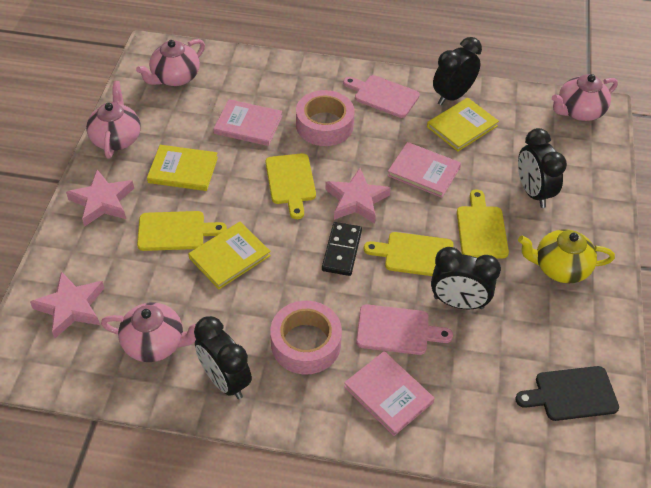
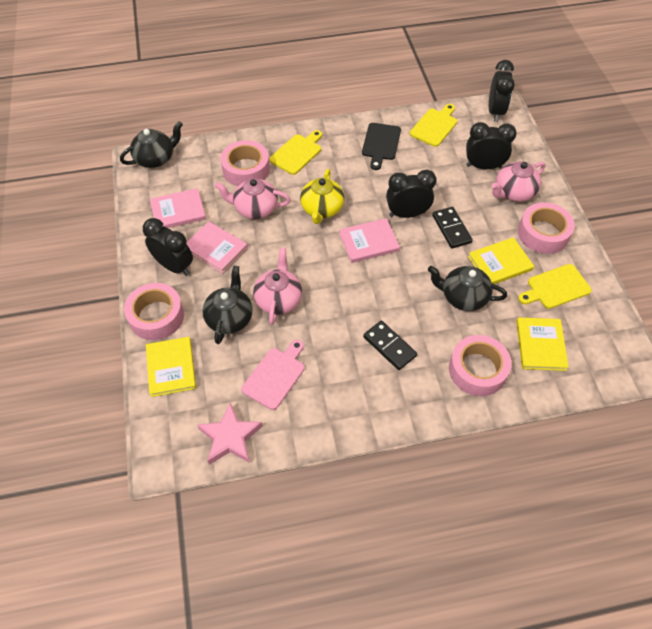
black domino: 1 -> 2
black teapot: 0 -> 3
pink cutting board: 2 -> 1
pink star: 3 -> 1
pink tape: 2 -> 4
pink teapot: 4 -> 3
yellow cutting board: 4 -> 3

